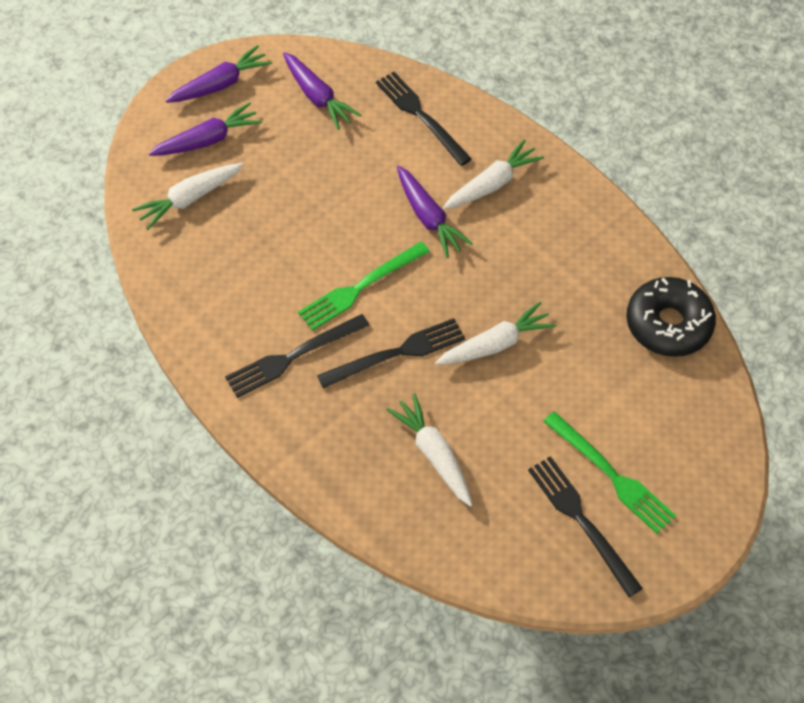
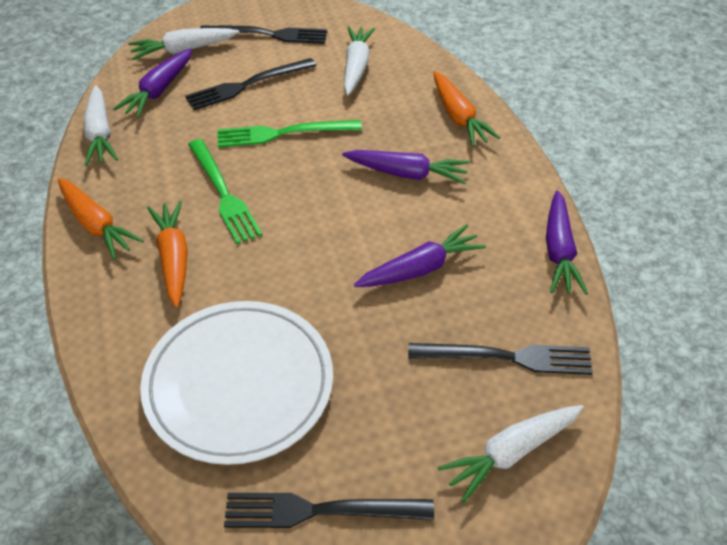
black donut: 1 -> 0
orange carrot: 0 -> 3
white plate: 0 -> 1

